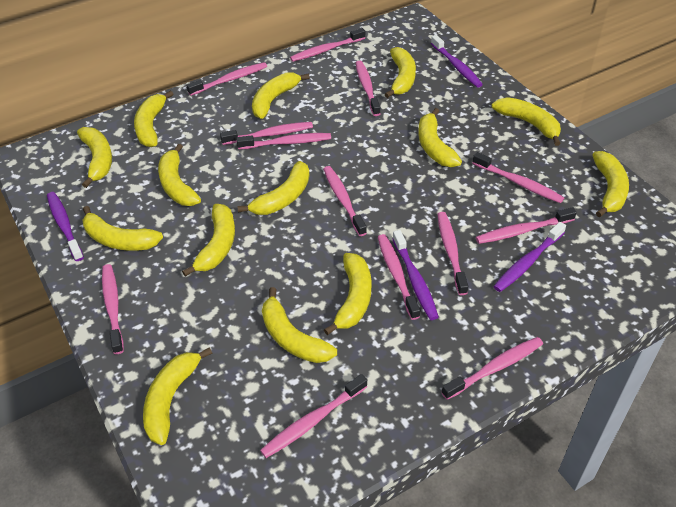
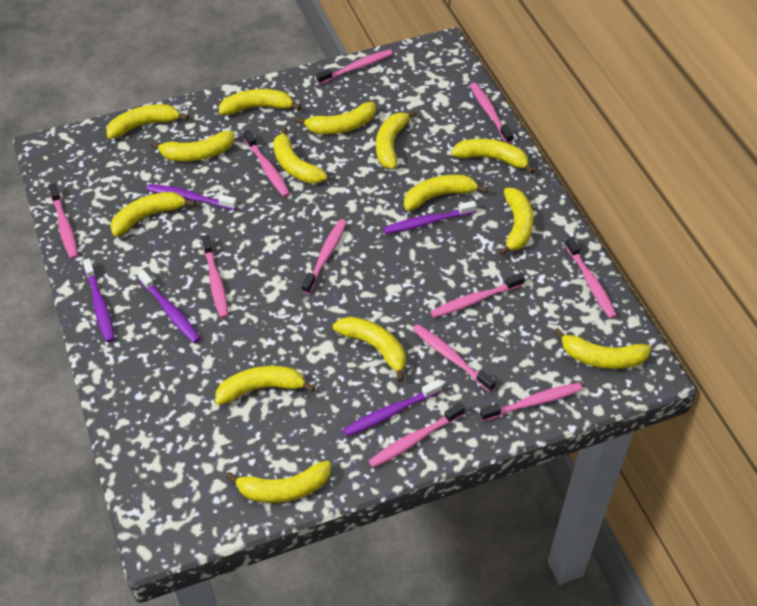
pink toothbrush: 13 -> 11
purple toothbrush: 4 -> 5

